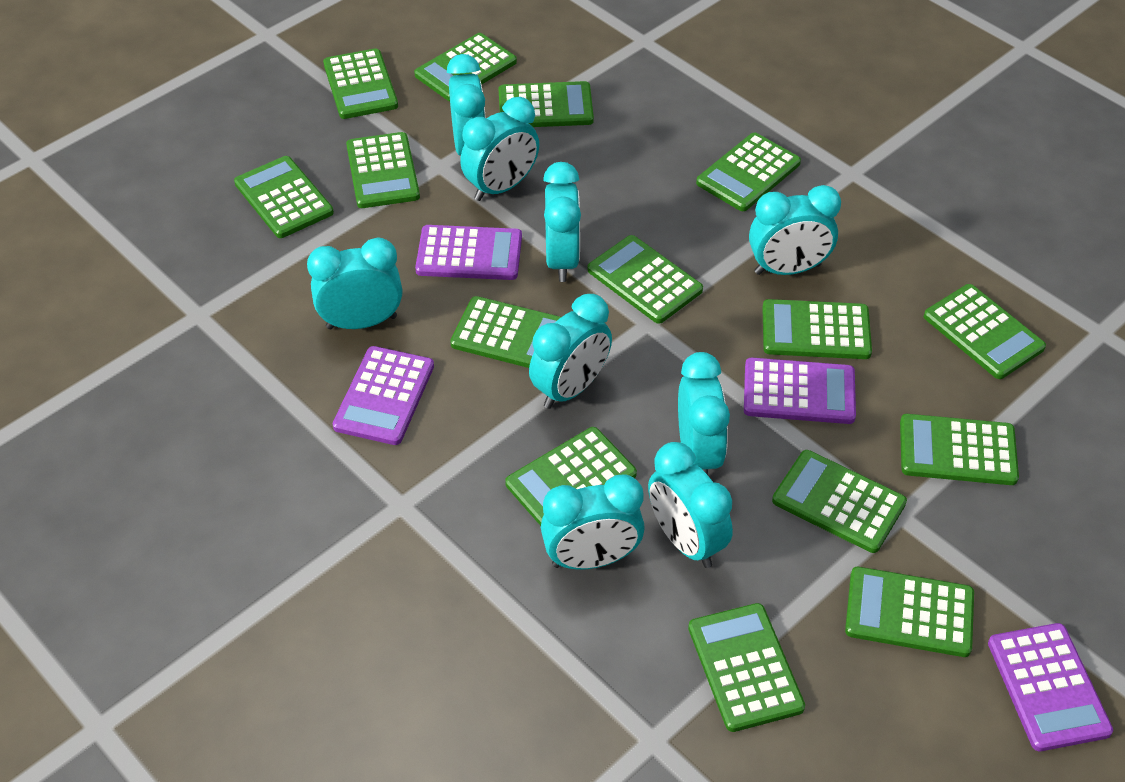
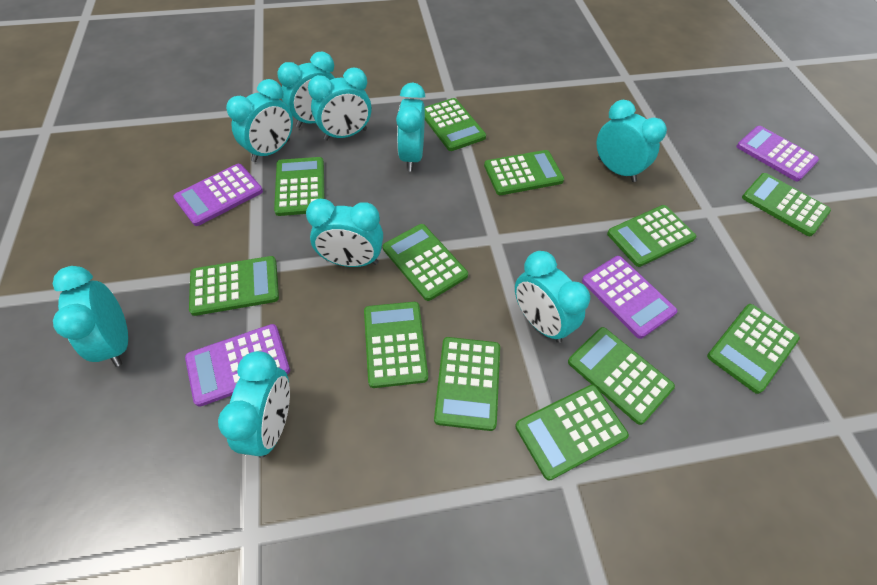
green calculator: 15 -> 12

